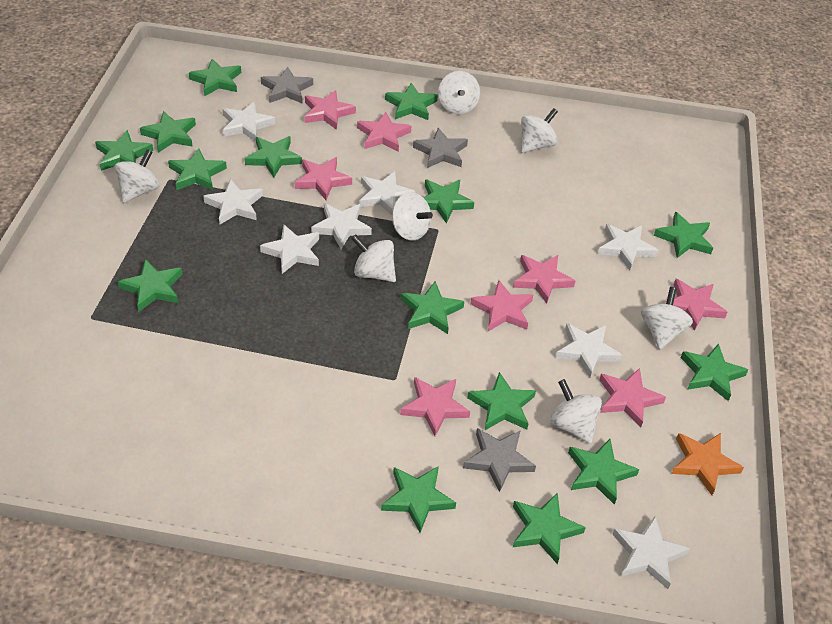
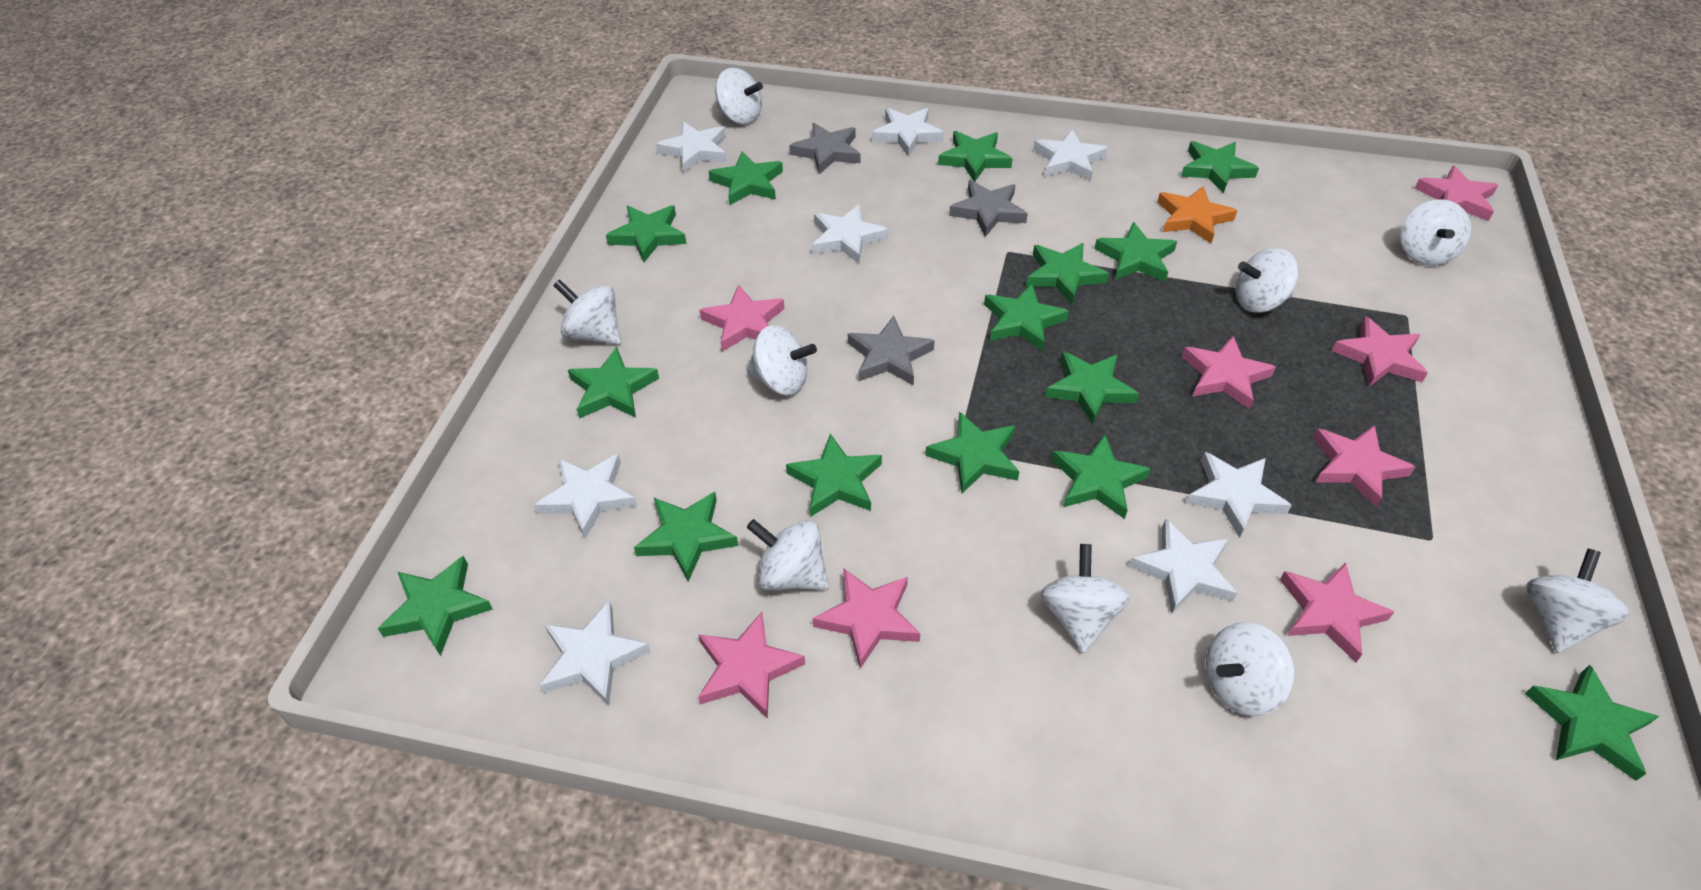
white spinning top: 7 -> 9

